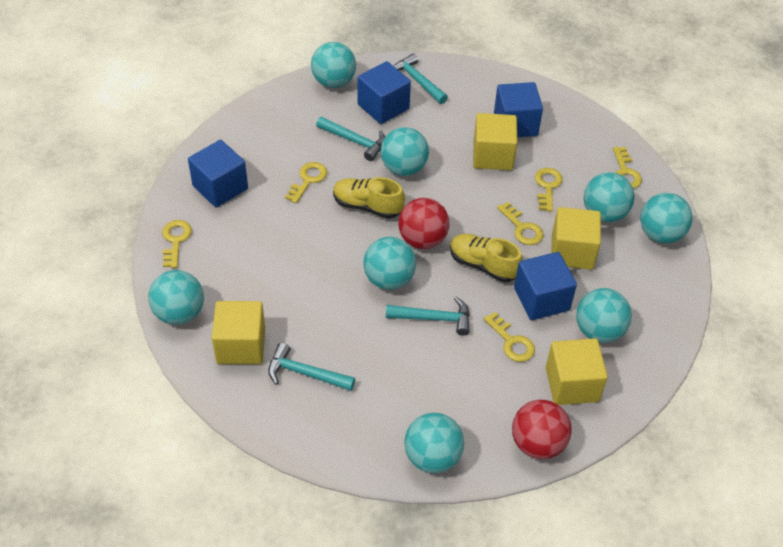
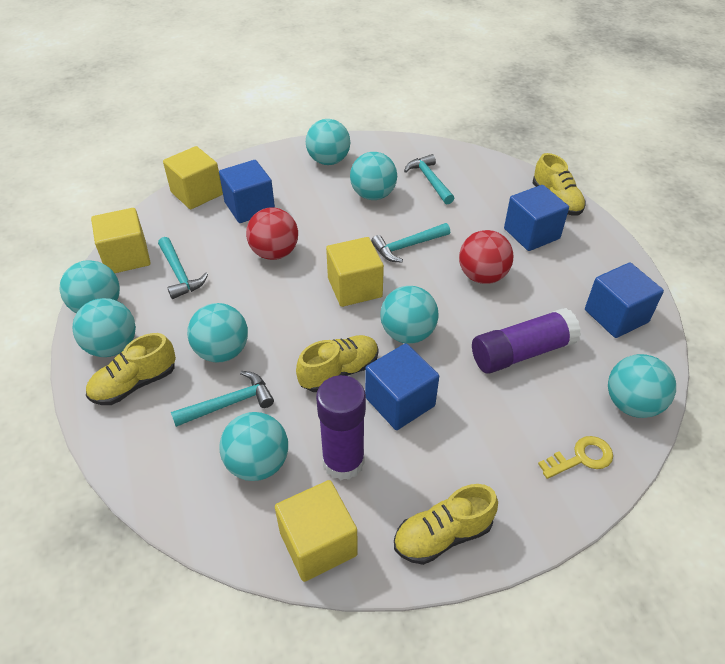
purple glue stick: 0 -> 2
yellow key: 6 -> 1
yellow shoe: 2 -> 4

